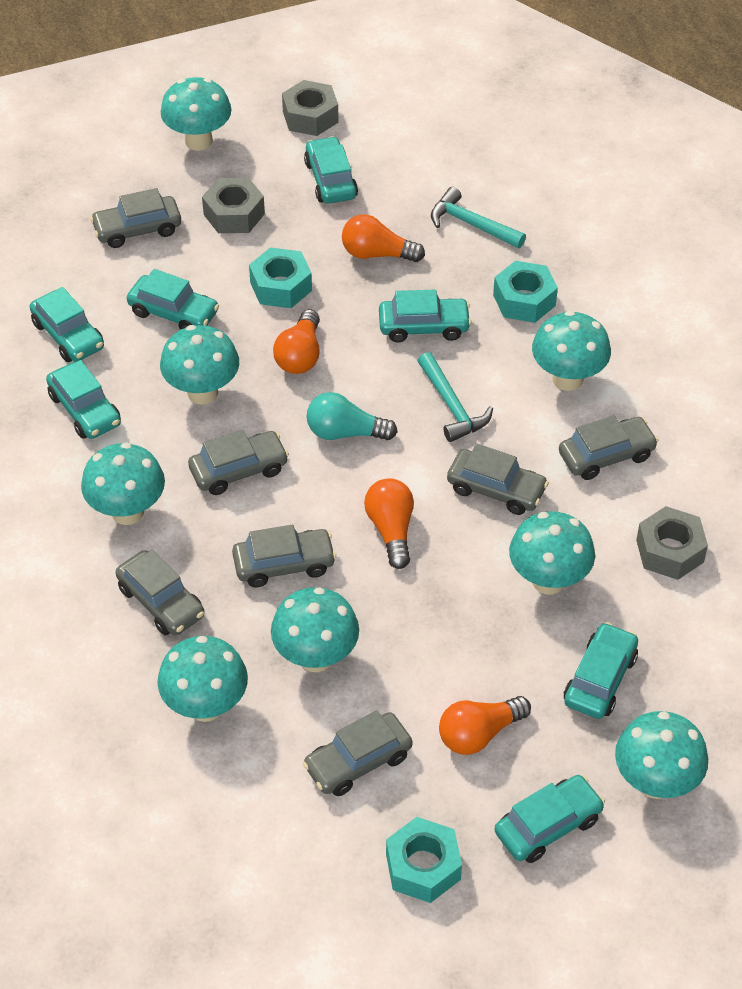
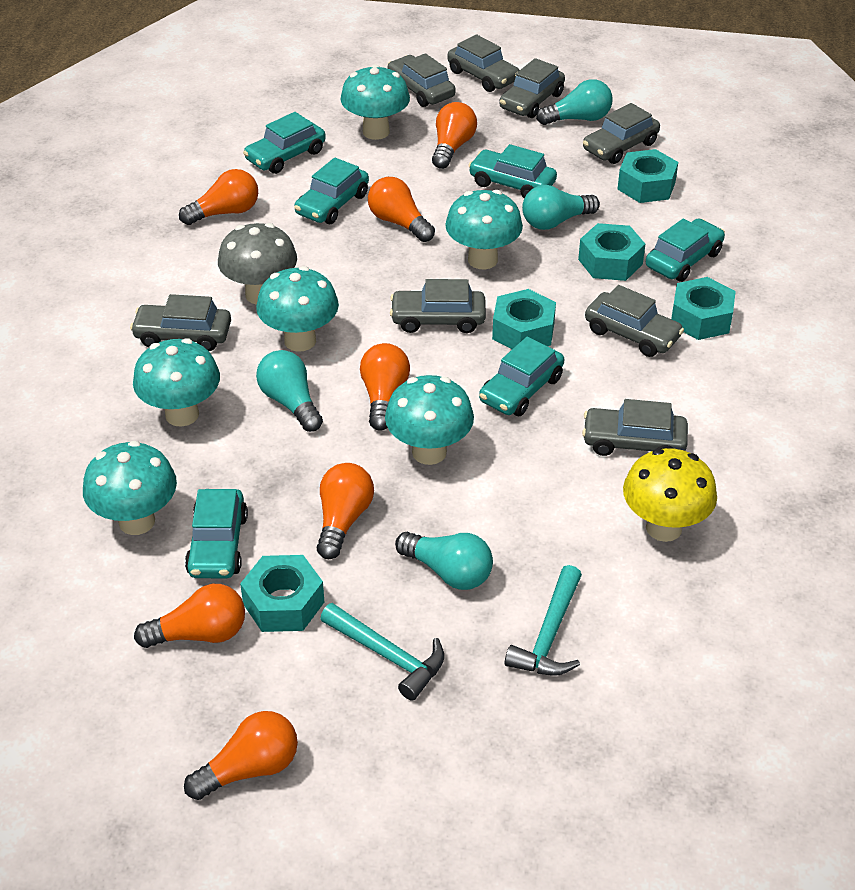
grey car: 7 -> 8
grey mushroom: 0 -> 1
grey nut: 3 -> 0
orange light bulb: 4 -> 7
turquoise car: 7 -> 6
turquoise light bulb: 1 -> 4
turquoise mushroom: 8 -> 6
turquoise nut: 3 -> 5
yellow mushroom: 0 -> 1

